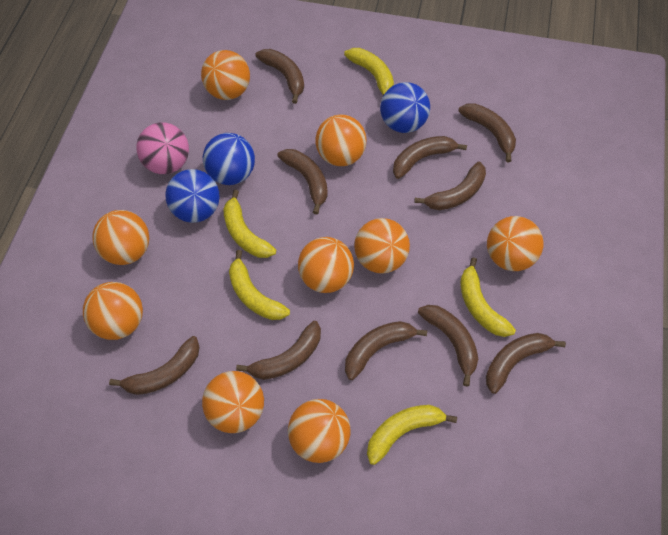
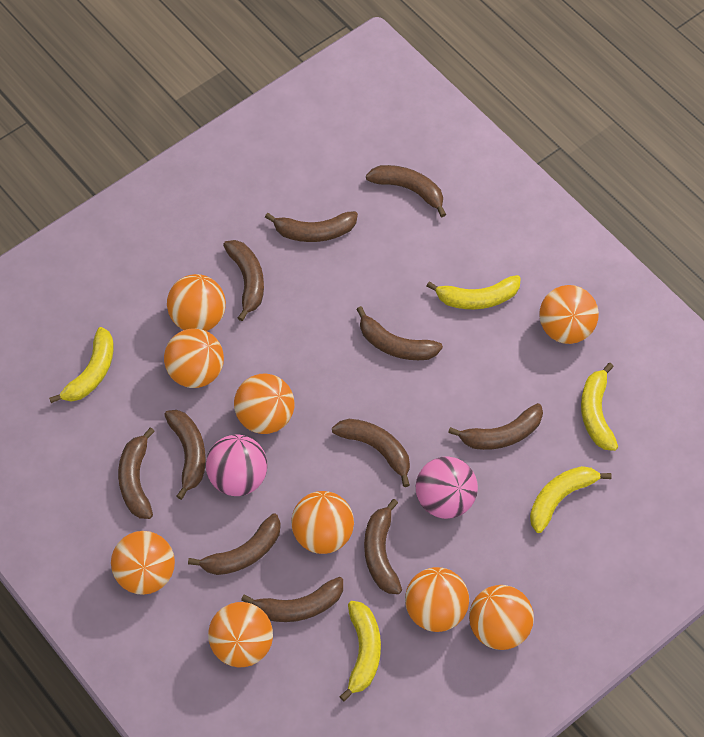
blue ball: 3 -> 0
brown banana: 10 -> 11
pink ball: 1 -> 2

